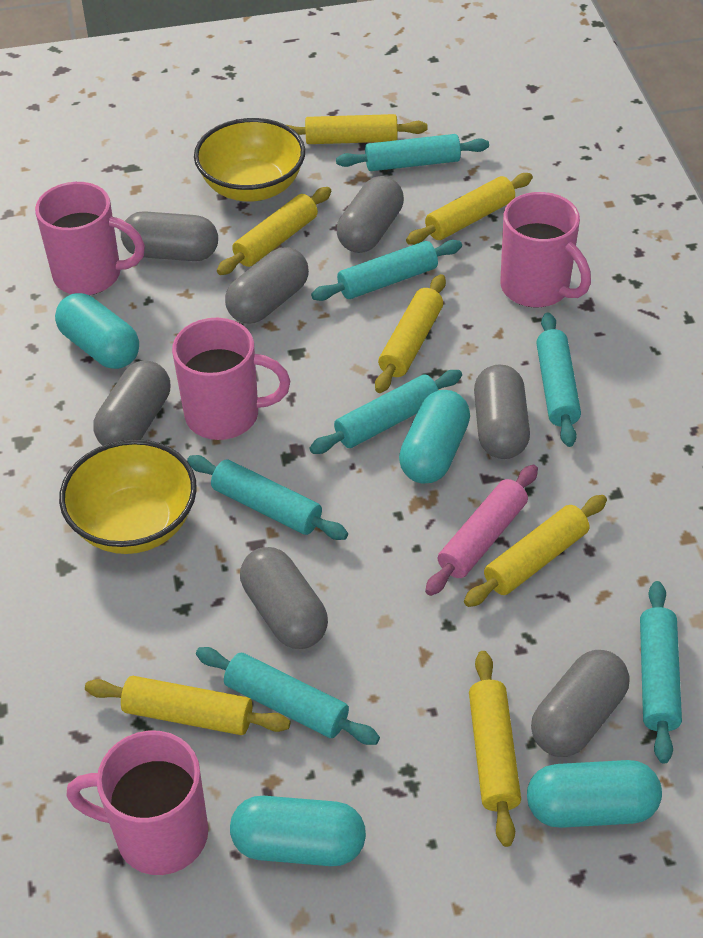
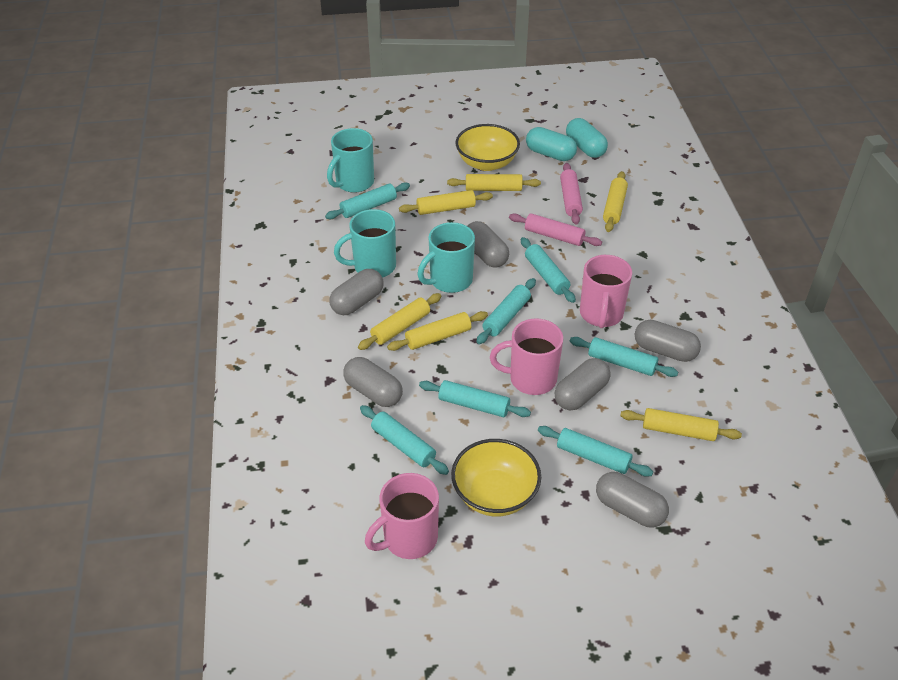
grey capsule: 7 -> 6
pink mug: 4 -> 3
pink rolling pin: 1 -> 2
turquoise capsule: 4 -> 2
turquoise mug: 0 -> 3
yellow rolling pin: 7 -> 6

